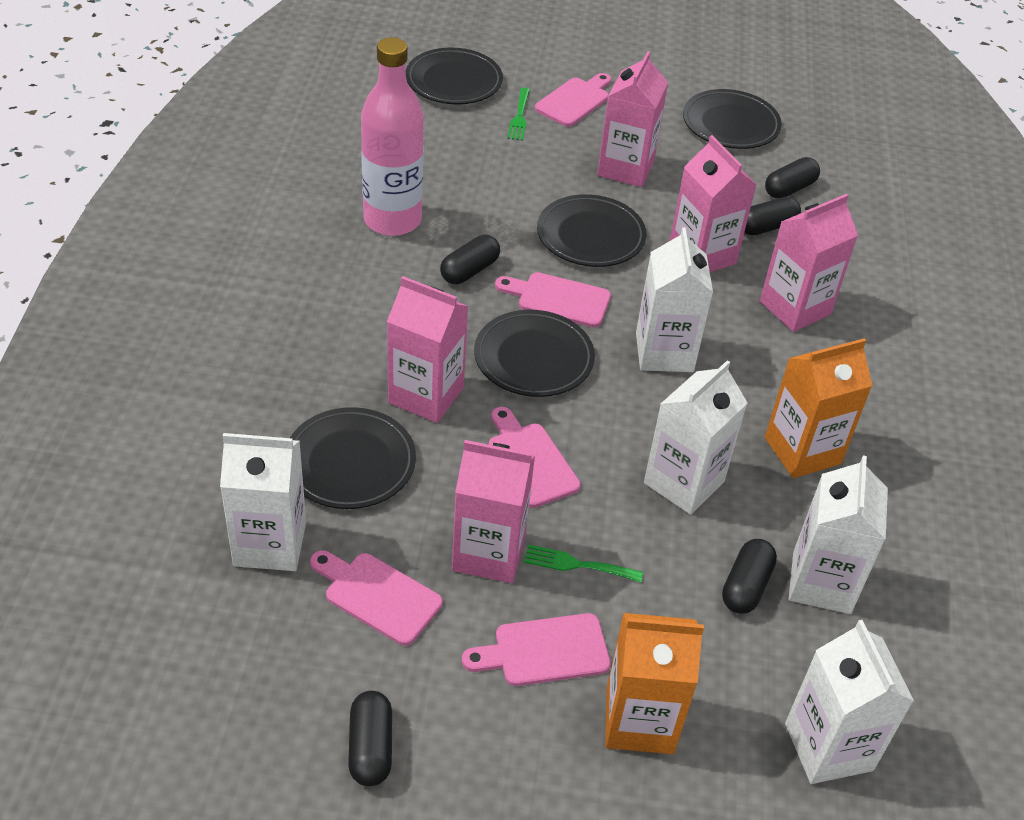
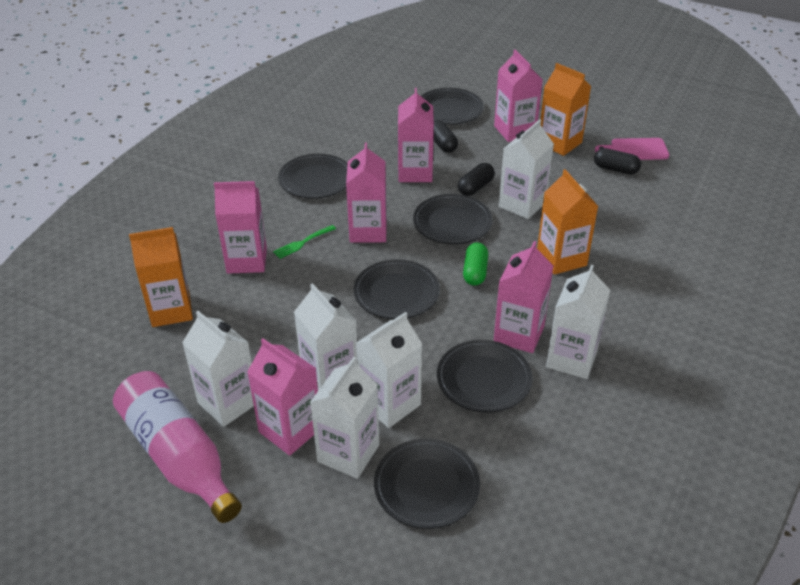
black capsule: 5 -> 3
black plate: 5 -> 6
green capsule: 0 -> 1
green fork: 2 -> 1
orange carton: 2 -> 3
pink carton: 5 -> 6
pink cutting board: 5 -> 1
white carton: 5 -> 6

